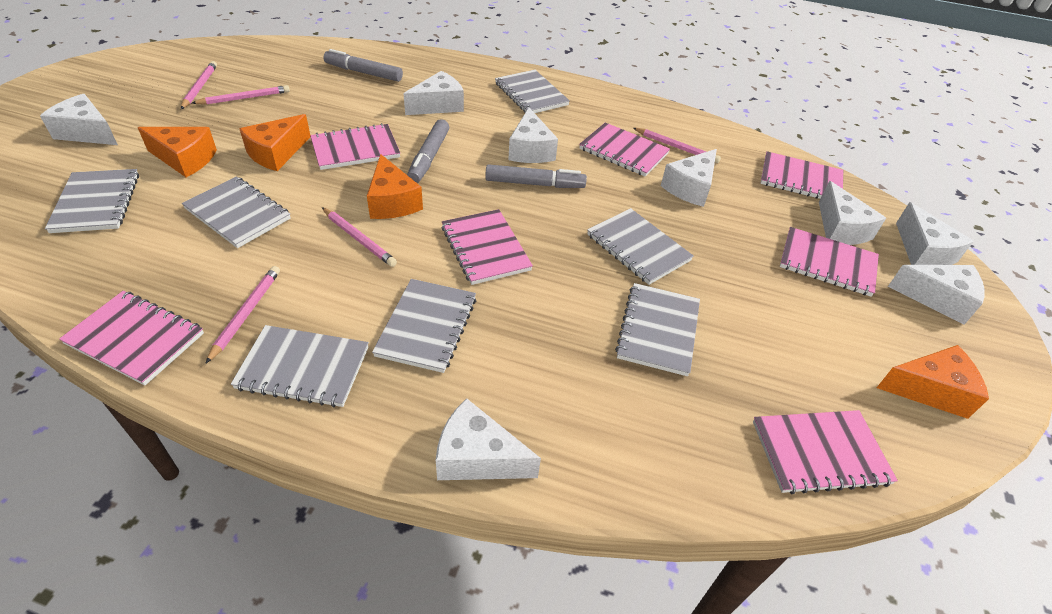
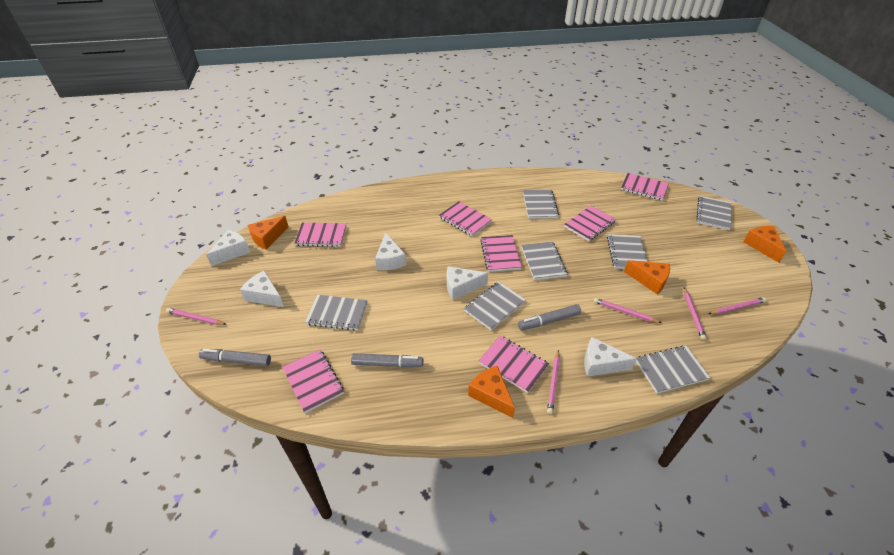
white cheese: 8 -> 5

